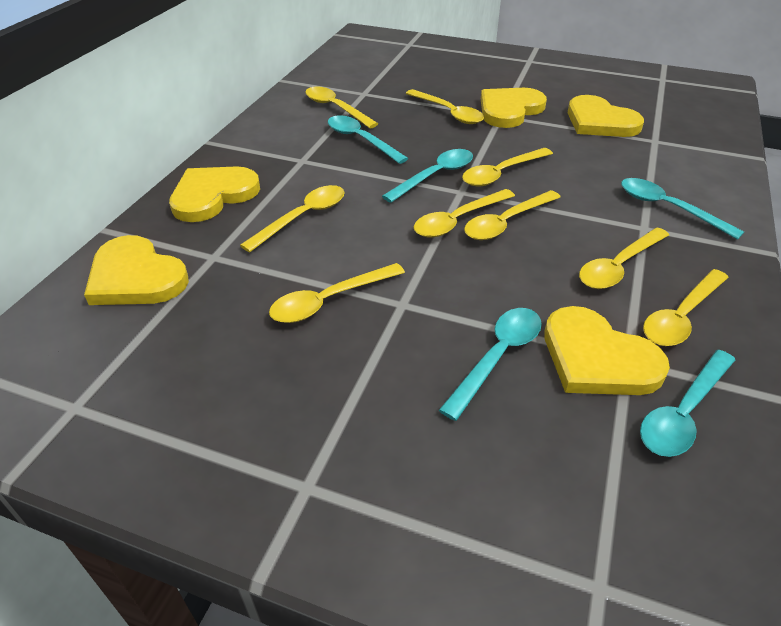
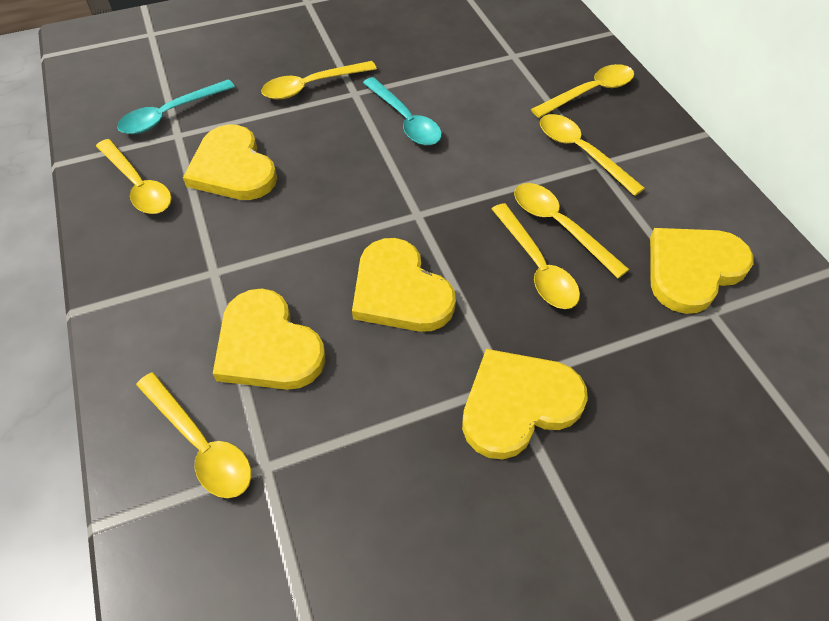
turquoise spoon: 5 -> 2
yellow spoon: 9 -> 7

